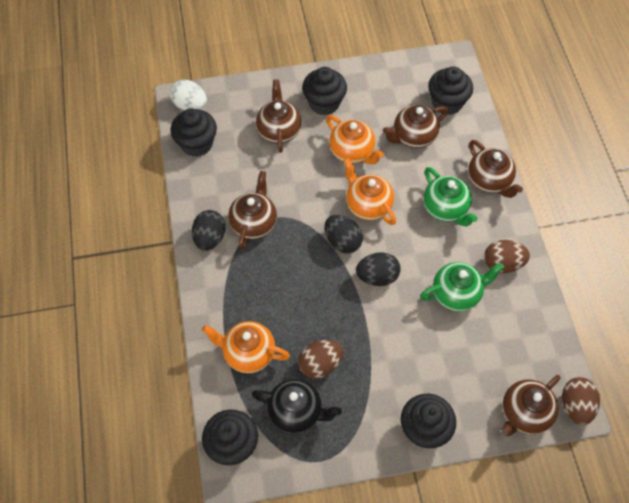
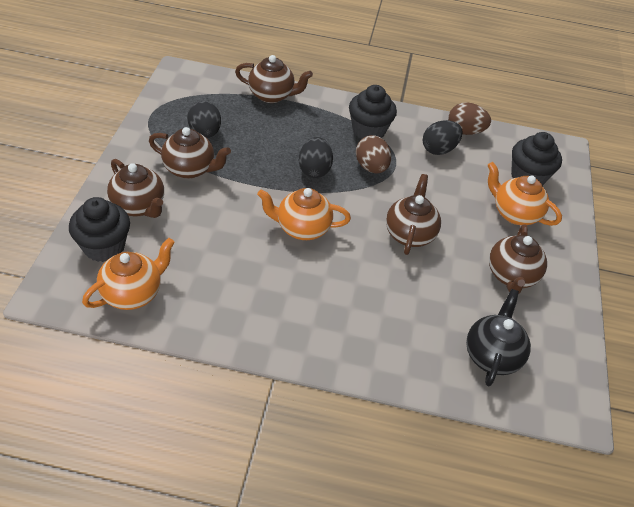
black cupcake: 5 -> 3
brown egg: 3 -> 2
green teapot: 2 -> 0
white egg: 1 -> 0

